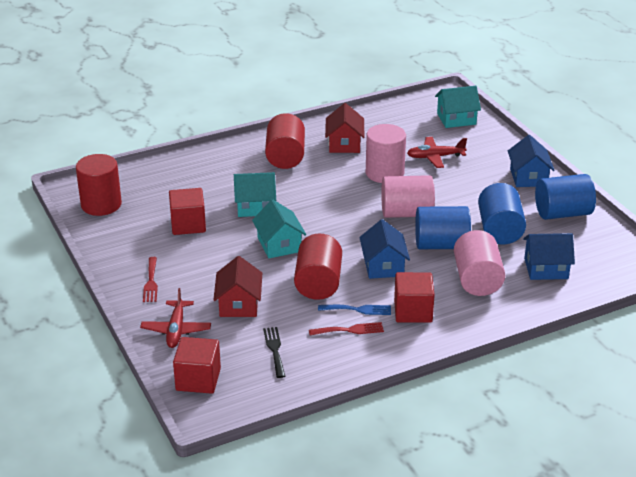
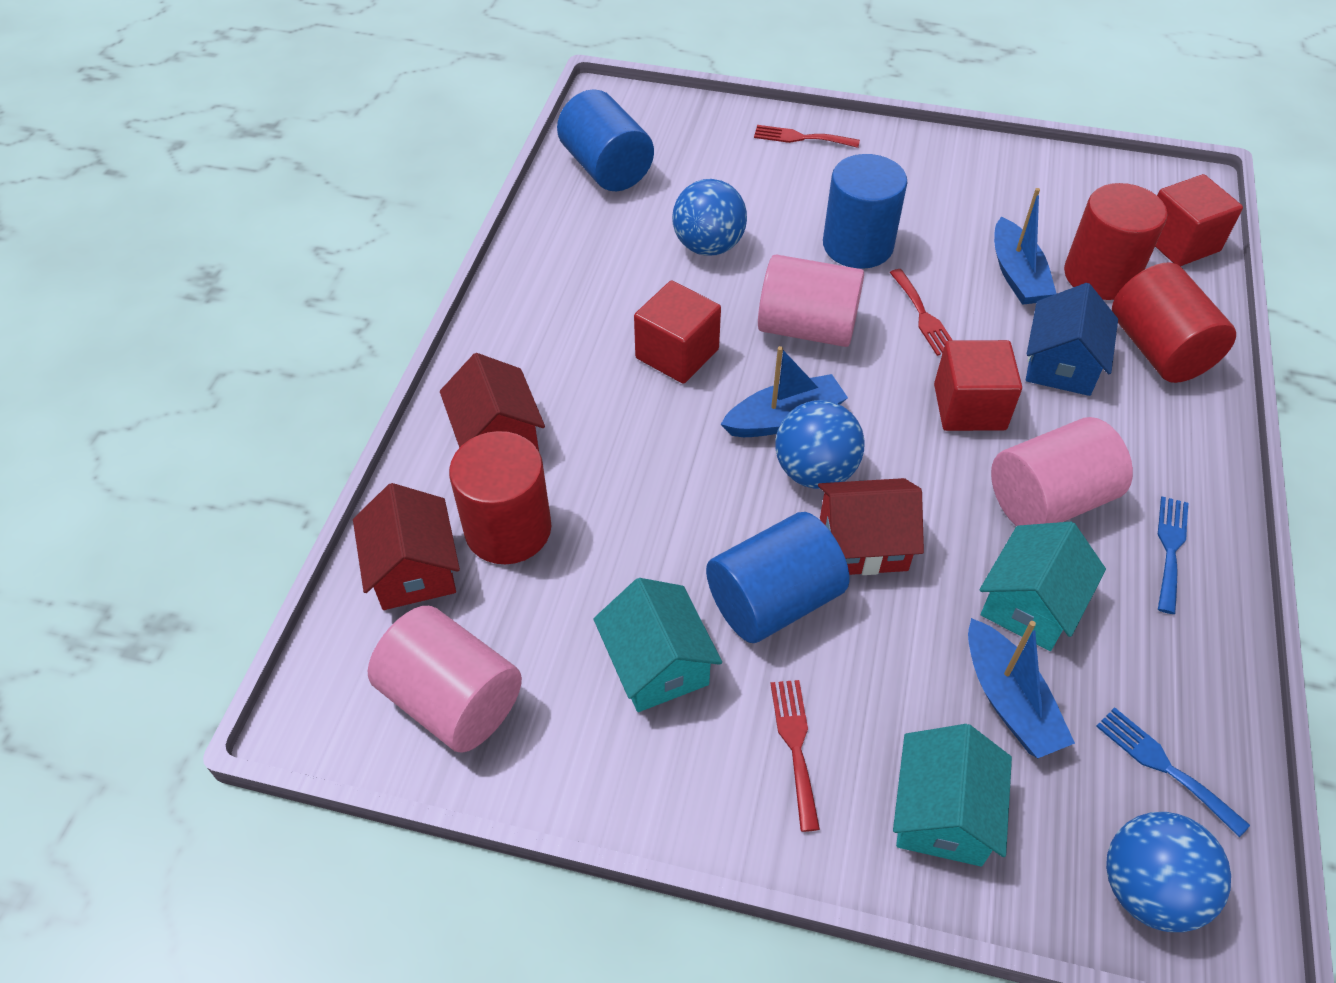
black fork: 1 -> 0
blue ball: 0 -> 3
blue boat: 0 -> 3
blue fork: 1 -> 2
blue house: 3 -> 1
red fork: 2 -> 3
red house: 2 -> 3
red plane: 2 -> 0

